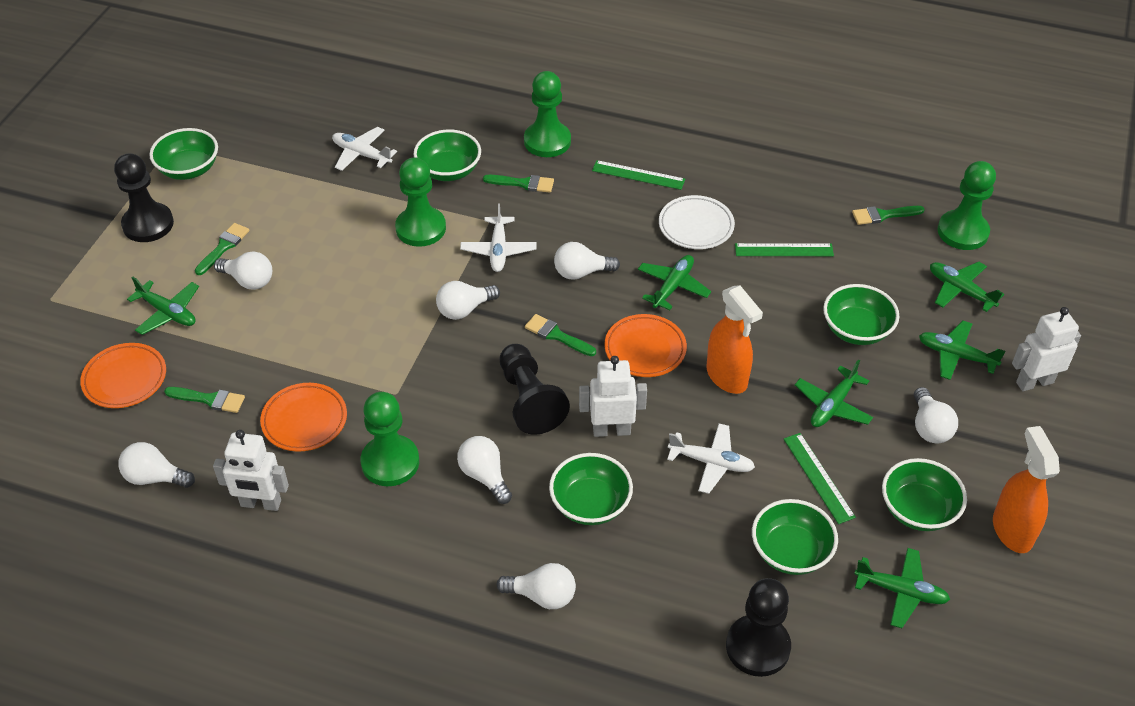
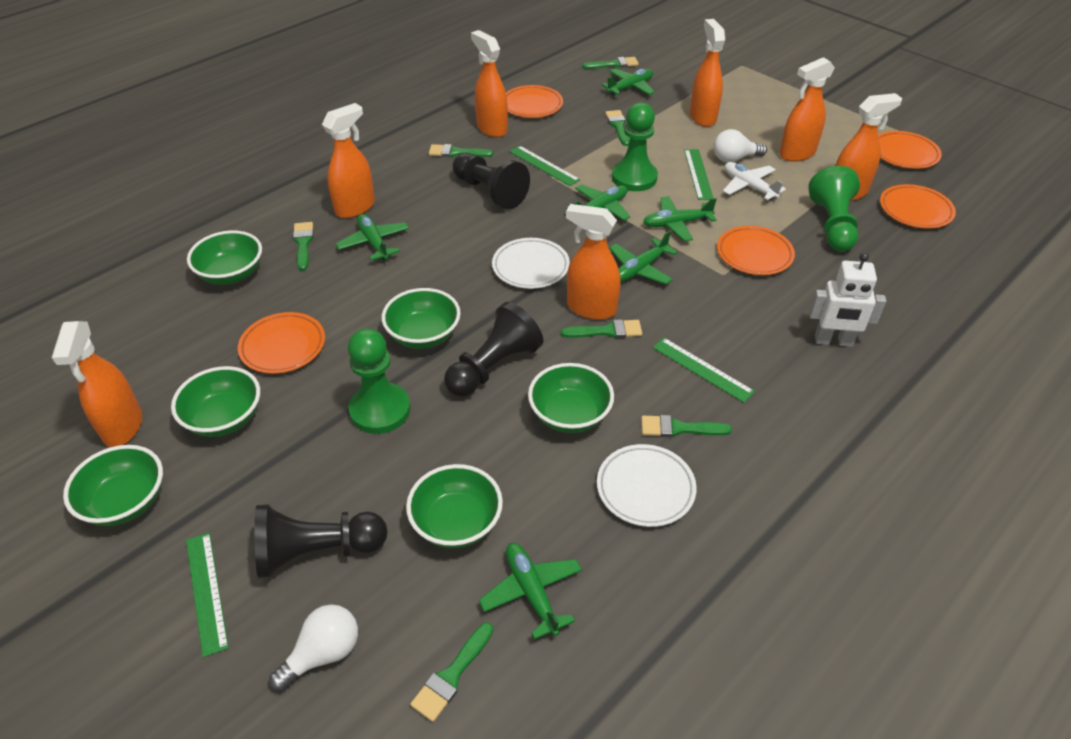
green brush: 5 -> 7
green pawn: 4 -> 3
green ruler: 3 -> 4
orange plate: 3 -> 5
orange spray bottle: 2 -> 7
white light bulb: 7 -> 2
white plane: 3 -> 1
white plate: 1 -> 2
white robot: 3 -> 1

